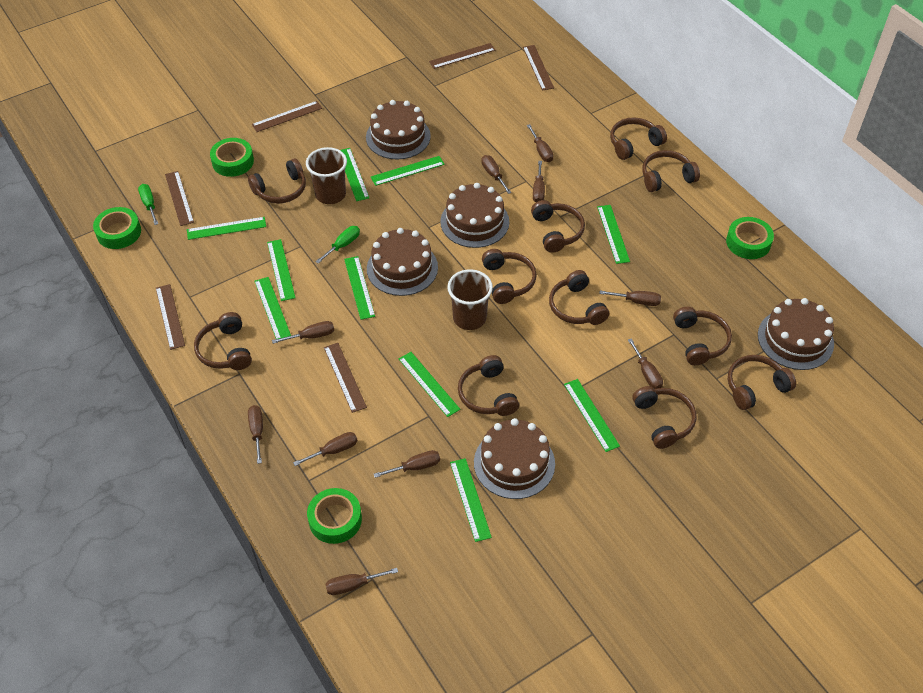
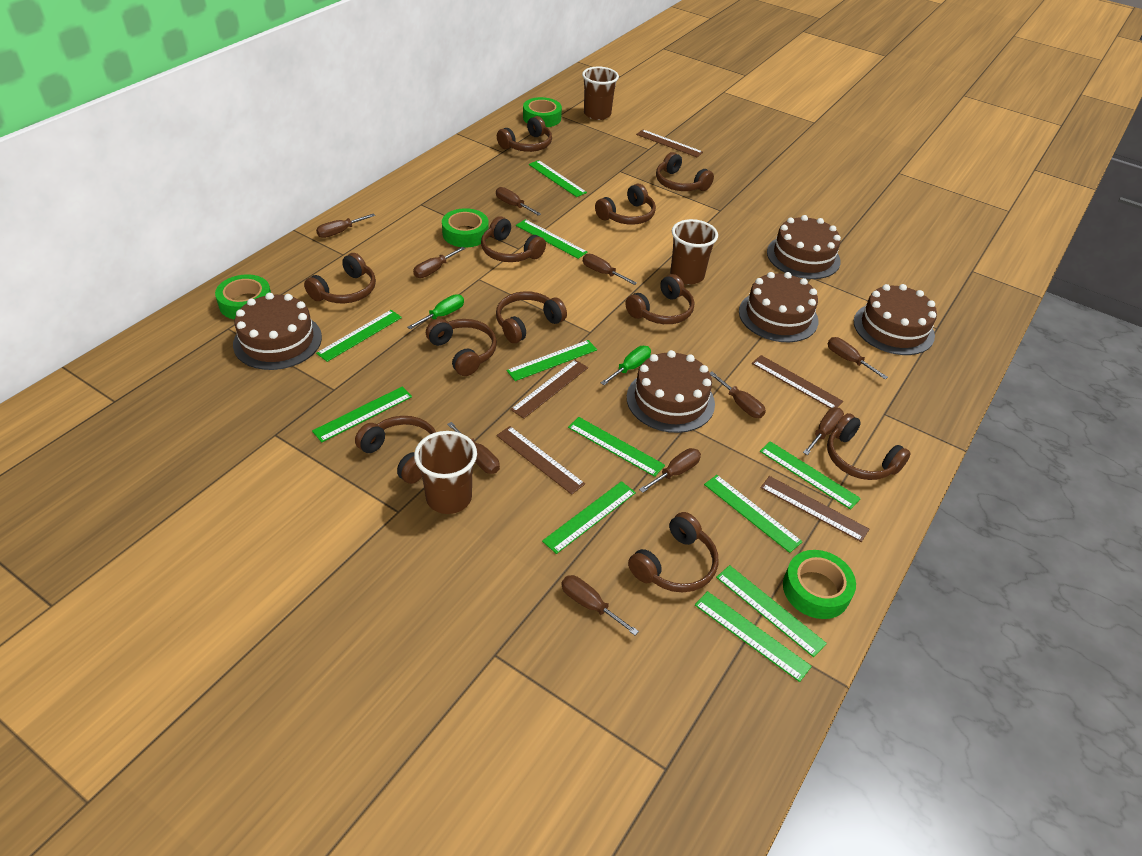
brown cup: 2 -> 3
brown ruler: 6 -> 5
green ruler: 10 -> 11

